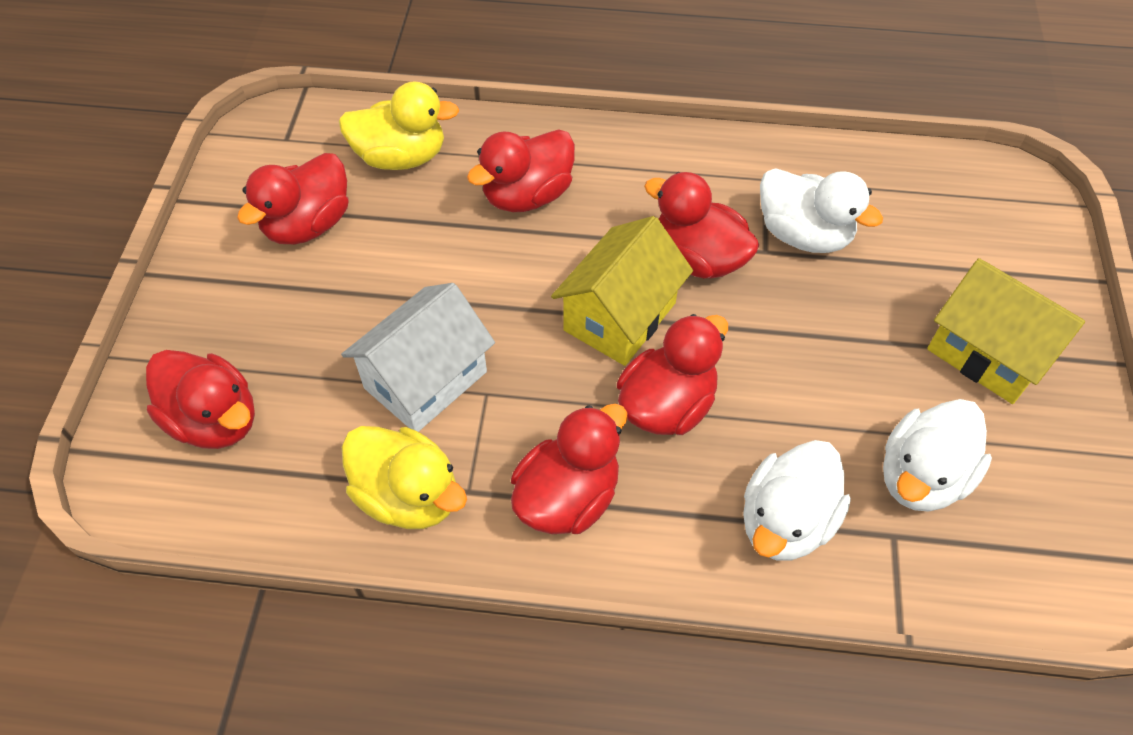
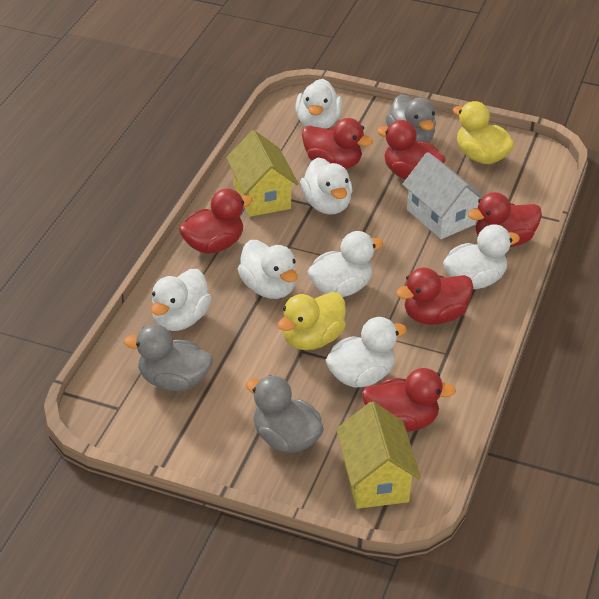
grey duck: 0 -> 3
white duck: 3 -> 7

